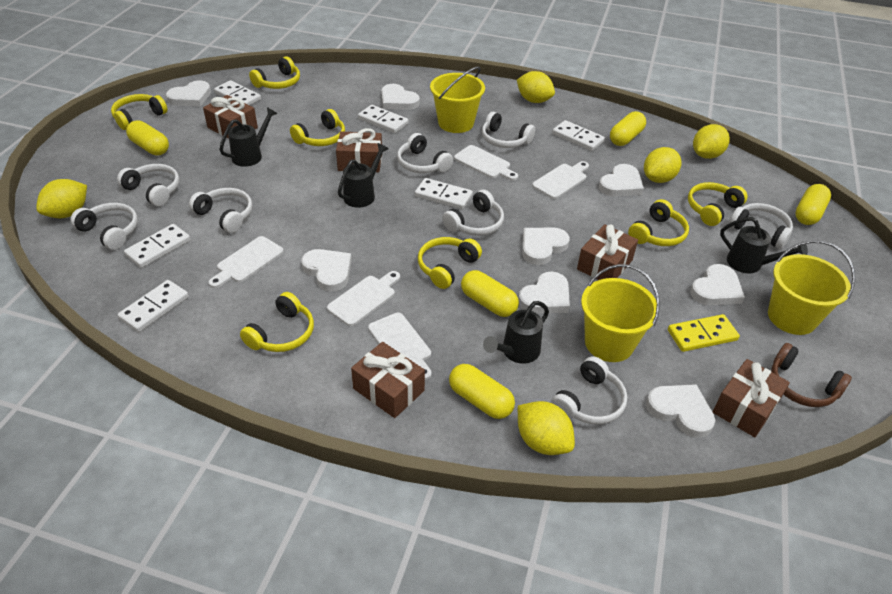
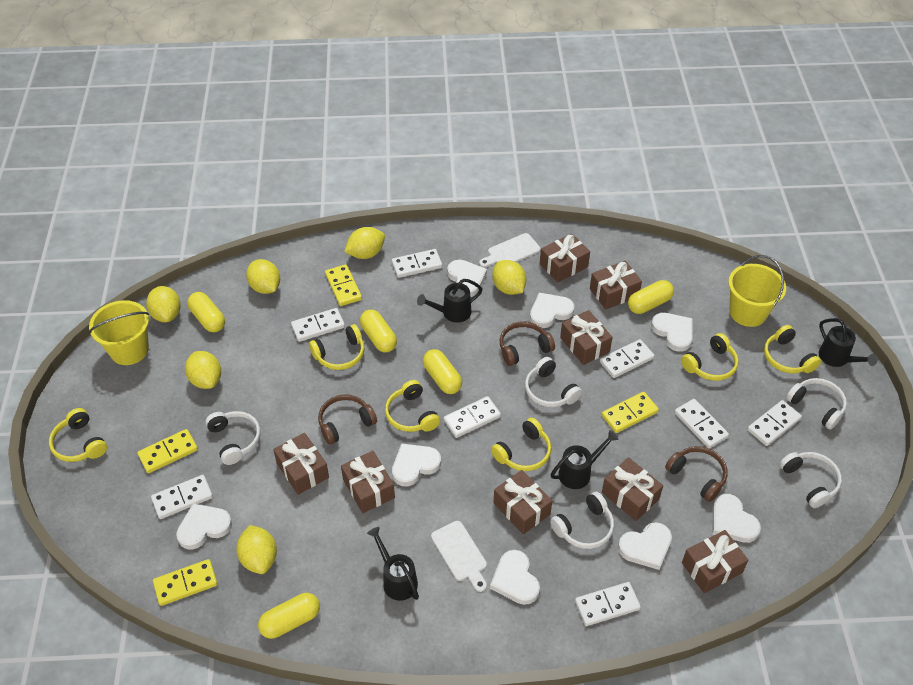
brown gift: 5 -> 8
brown headphones: 1 -> 3
white cutting board: 5 -> 2
white domino: 6 -> 8
white headphones: 8 -> 5
yellow bucket: 3 -> 2
yellow domino: 1 -> 4
yellow headphones: 7 -> 6
yellow lemon: 5 -> 6

